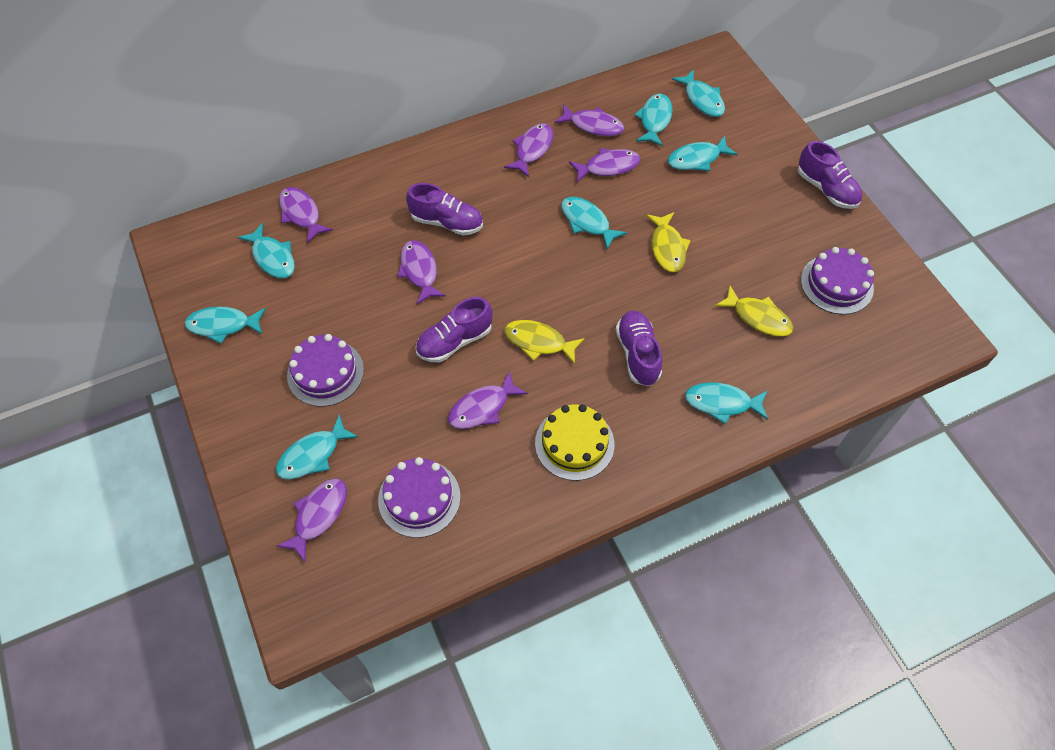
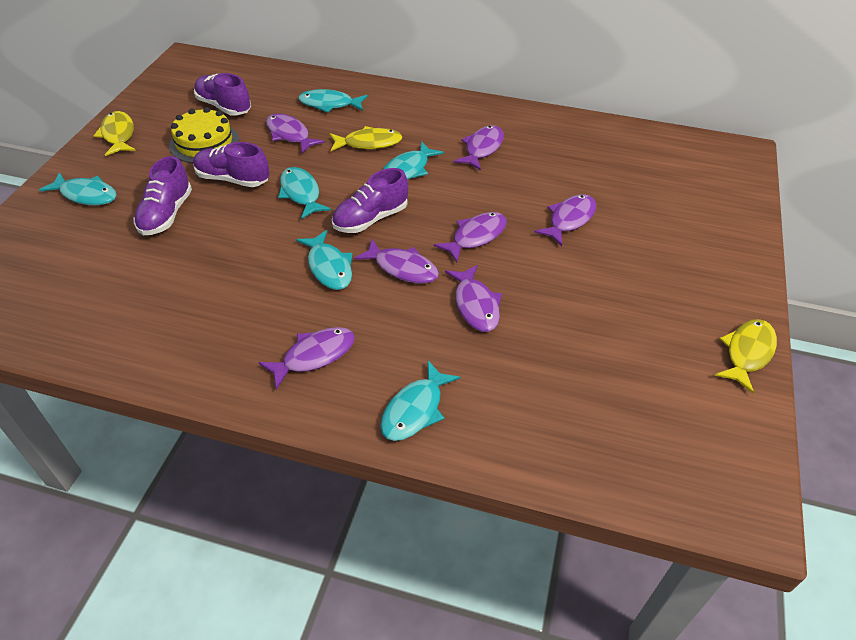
purple cake: 3 -> 0
turquoise fish: 8 -> 6

